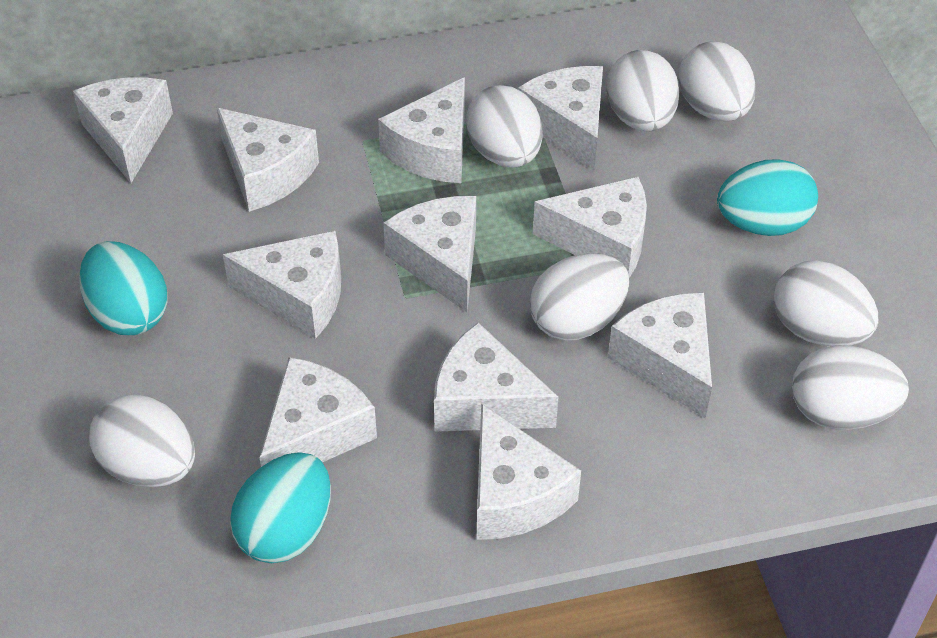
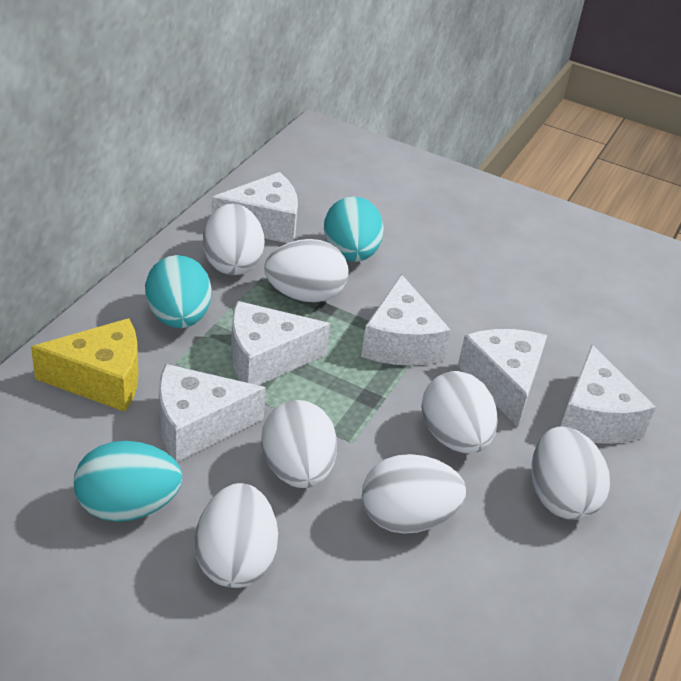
white cheese: 11 -> 6
yellow cheese: 0 -> 1

